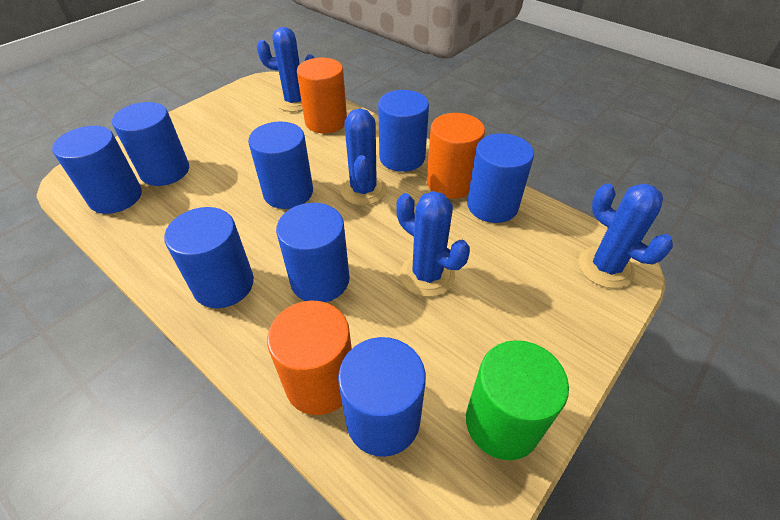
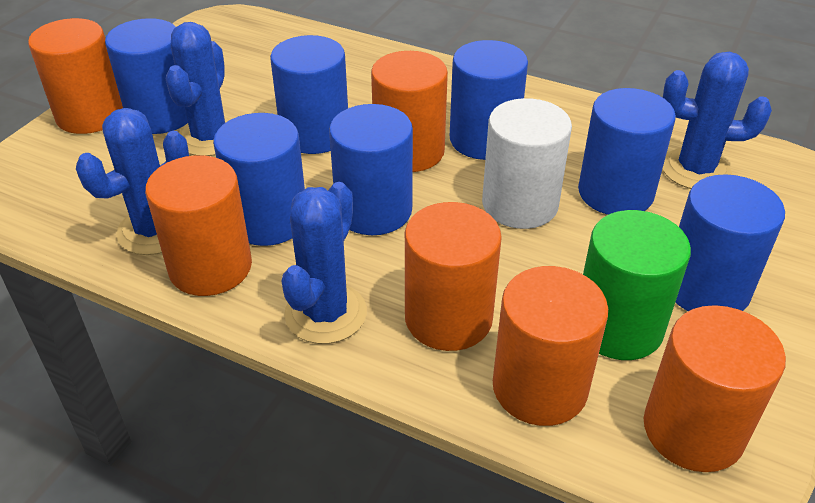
blue cylinder: 8 -> 7
orange cylinder: 3 -> 6
white cylinder: 0 -> 1

